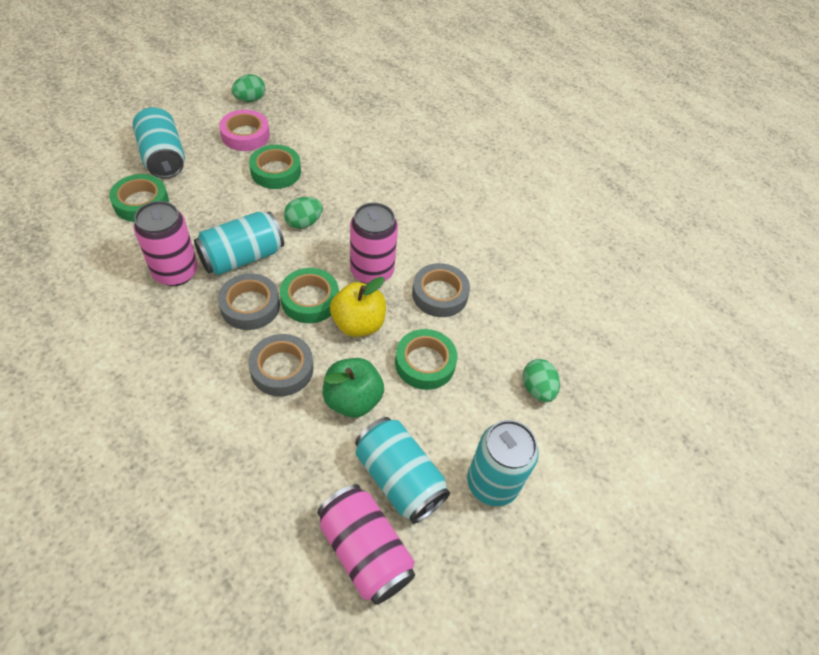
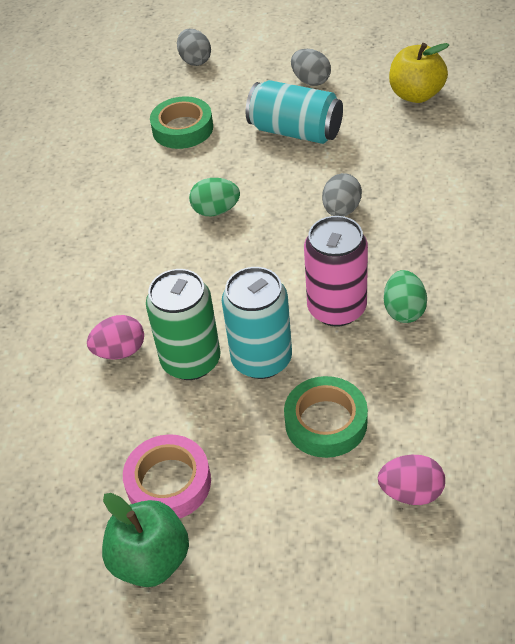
green can: 0 -> 1
green egg: 3 -> 2
green tape: 4 -> 2
grey egg: 0 -> 3
grey tape: 3 -> 0
pink can: 3 -> 1
pink egg: 0 -> 2
turquoise can: 4 -> 2

